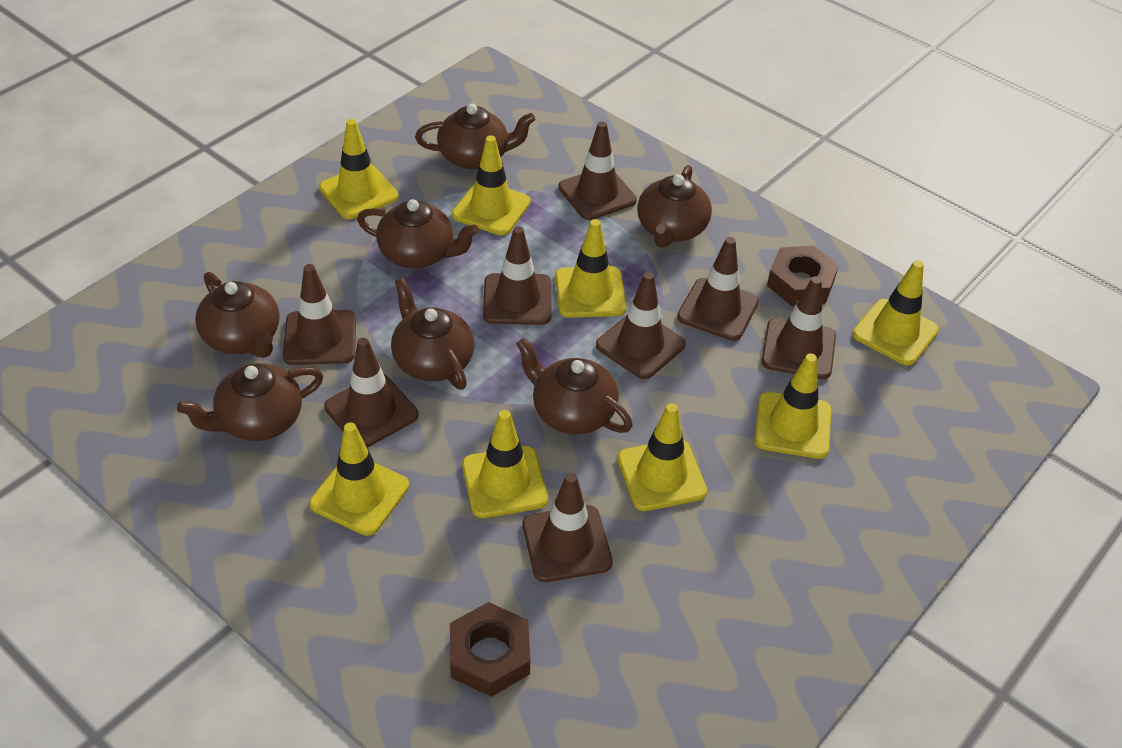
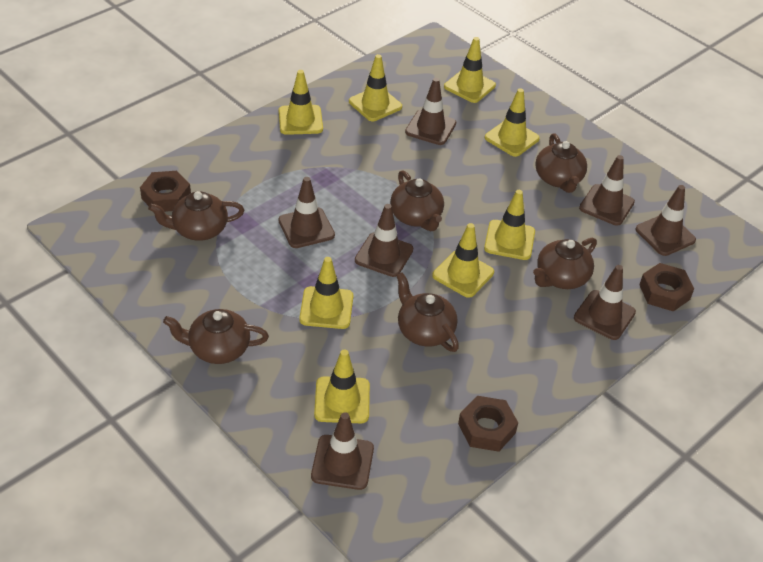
brown nut: 2 -> 3
brown teapot: 7 -> 6
brown traffic cone: 8 -> 7

